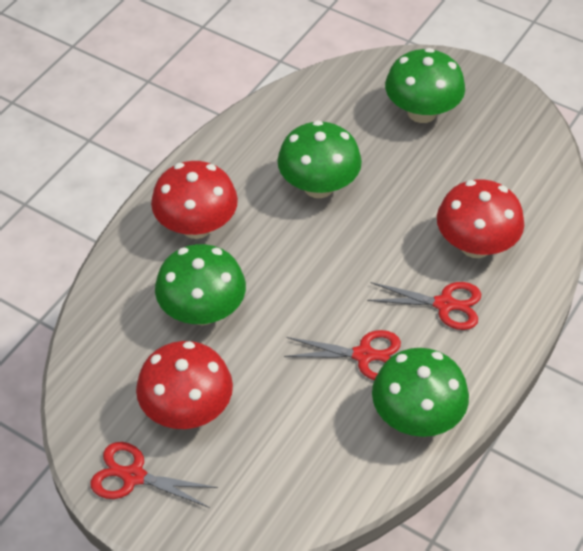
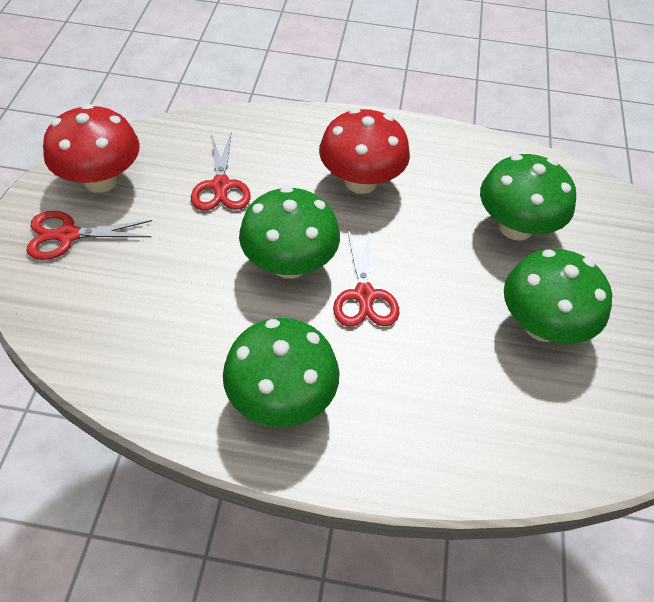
red mushroom: 3 -> 2

